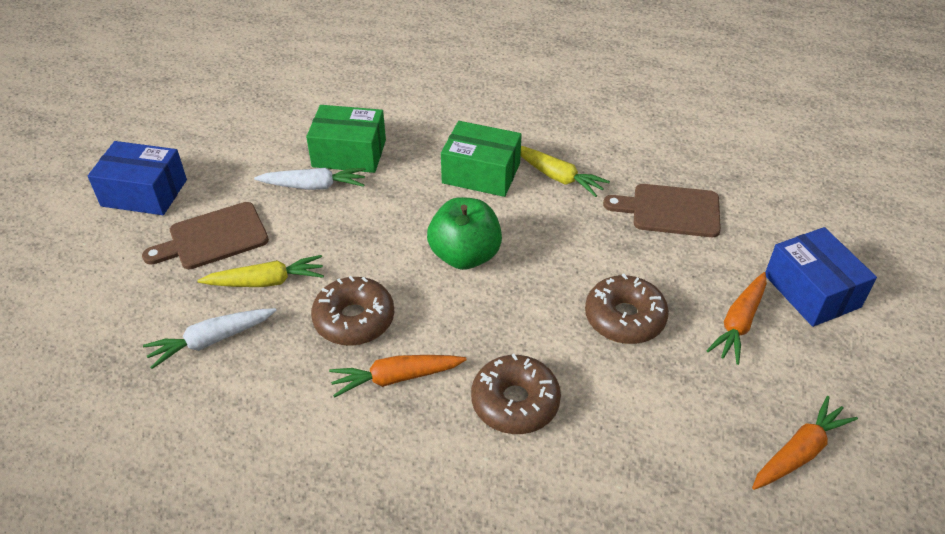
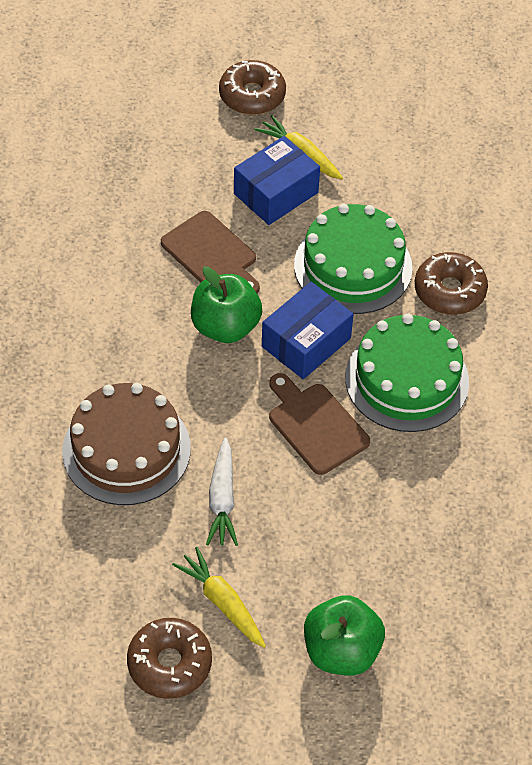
brown cake: 0 -> 1
green apple: 1 -> 2
green box: 2 -> 0
green cake: 0 -> 2
orange carrot: 3 -> 0
white carrot: 2 -> 1

